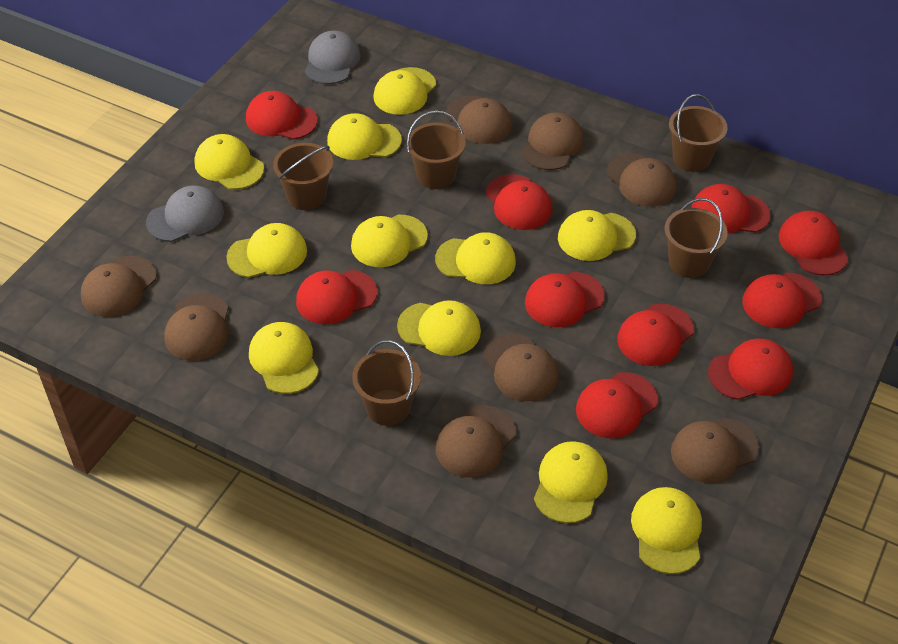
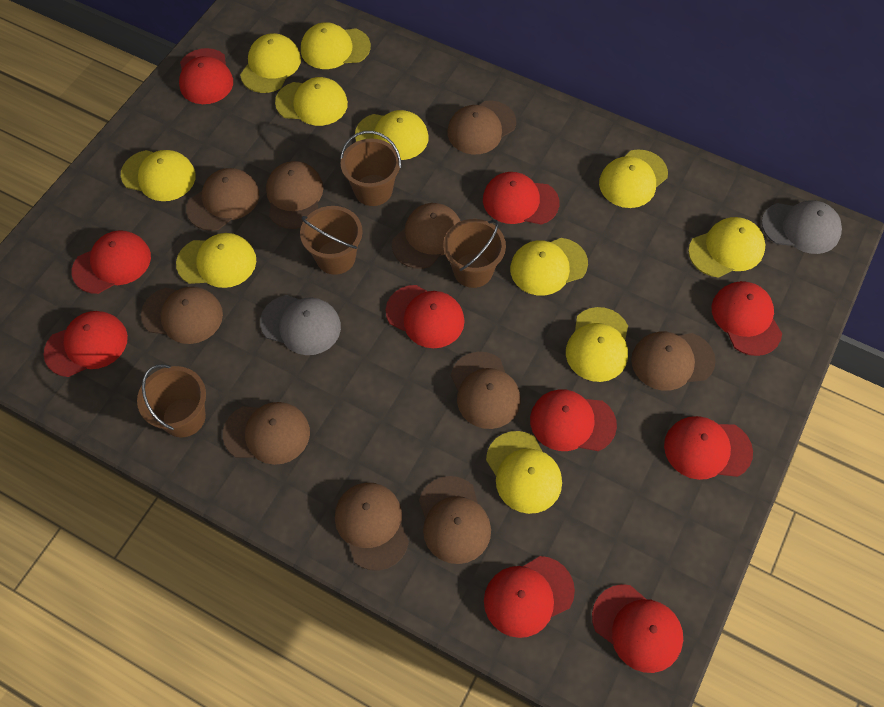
brown bucket: 5 -> 4
brown cap: 8 -> 10

